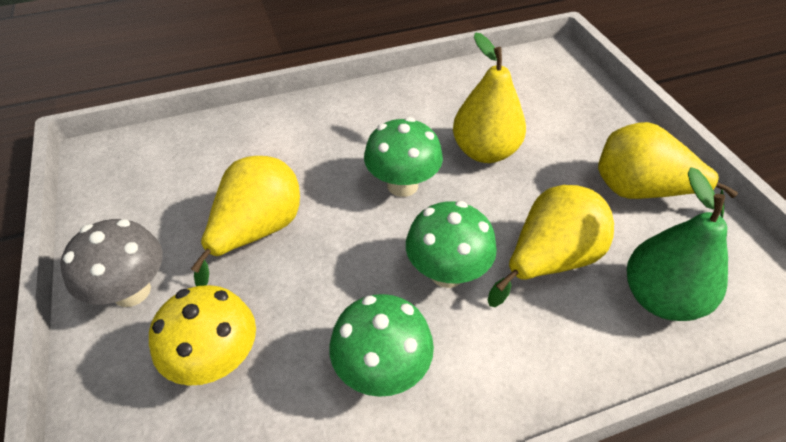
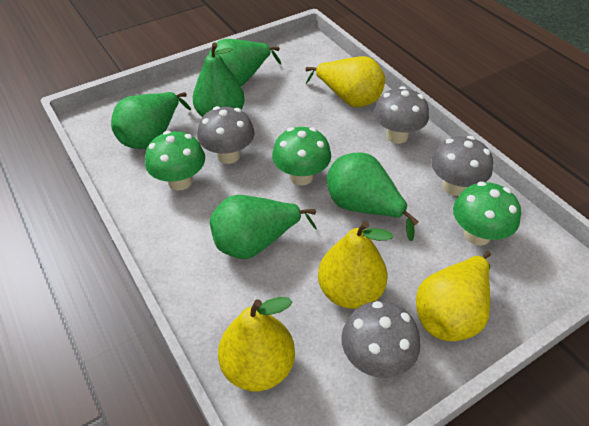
green pear: 1 -> 5
grey mushroom: 1 -> 4
yellow mushroom: 1 -> 0

